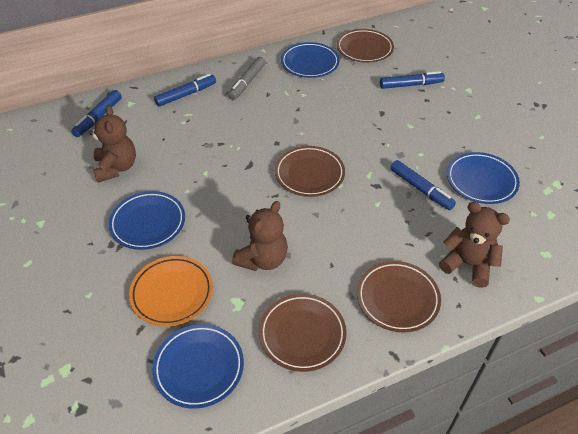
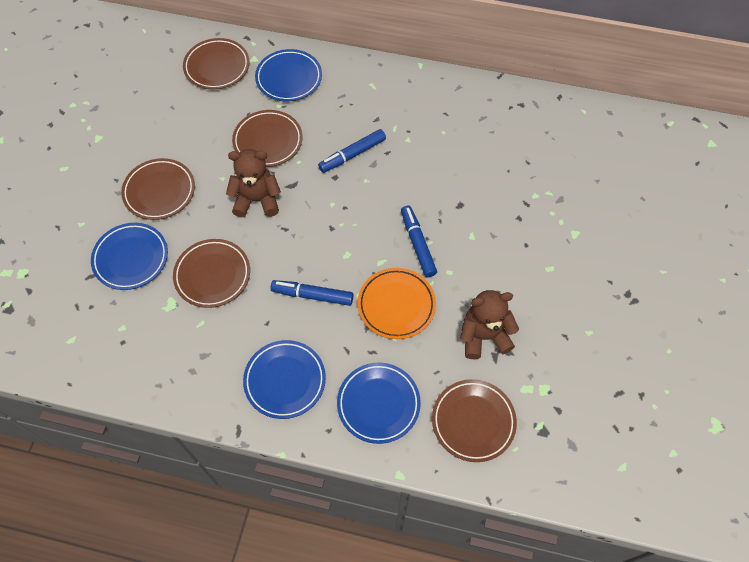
blue marker: 4 -> 3
brown plate: 4 -> 5
brown teddy bear: 3 -> 2
grey marker: 1 -> 0

